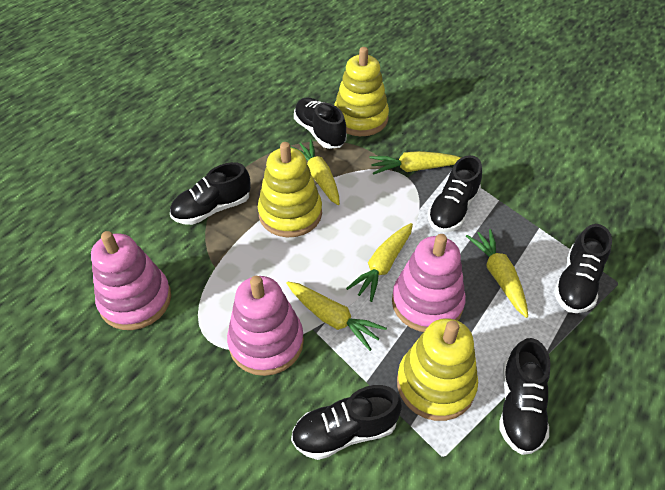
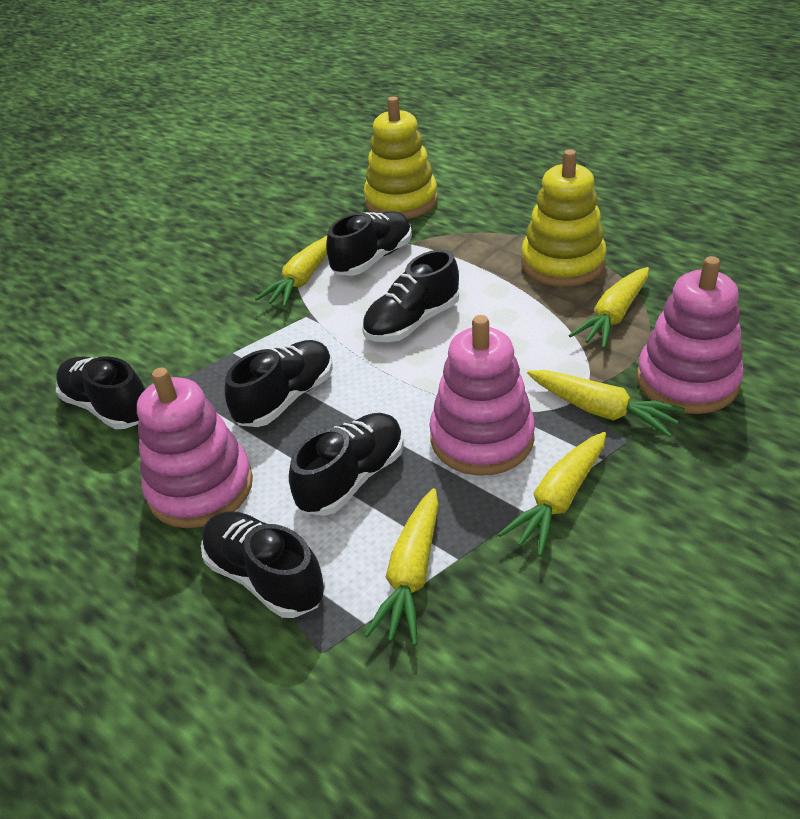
yellow stacking toy: 3 -> 2

